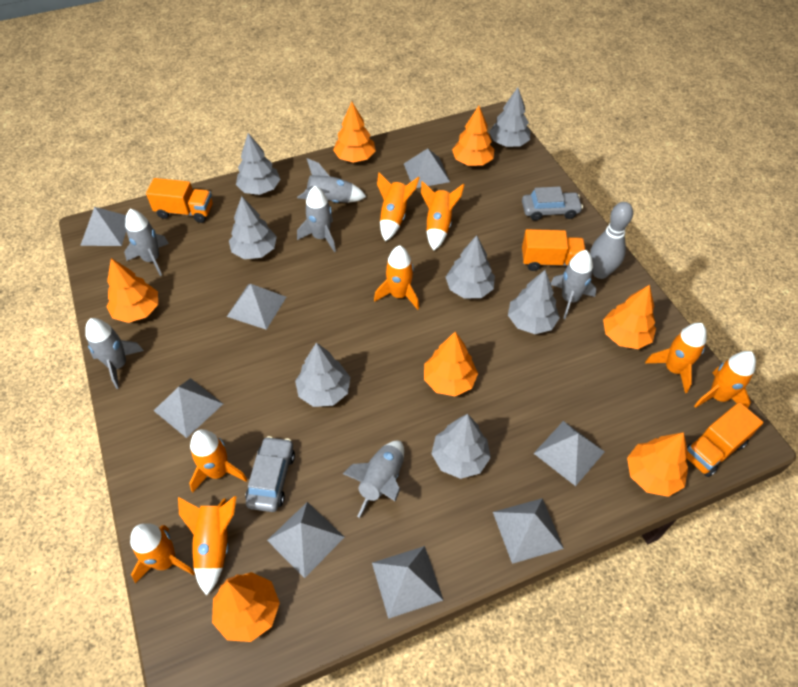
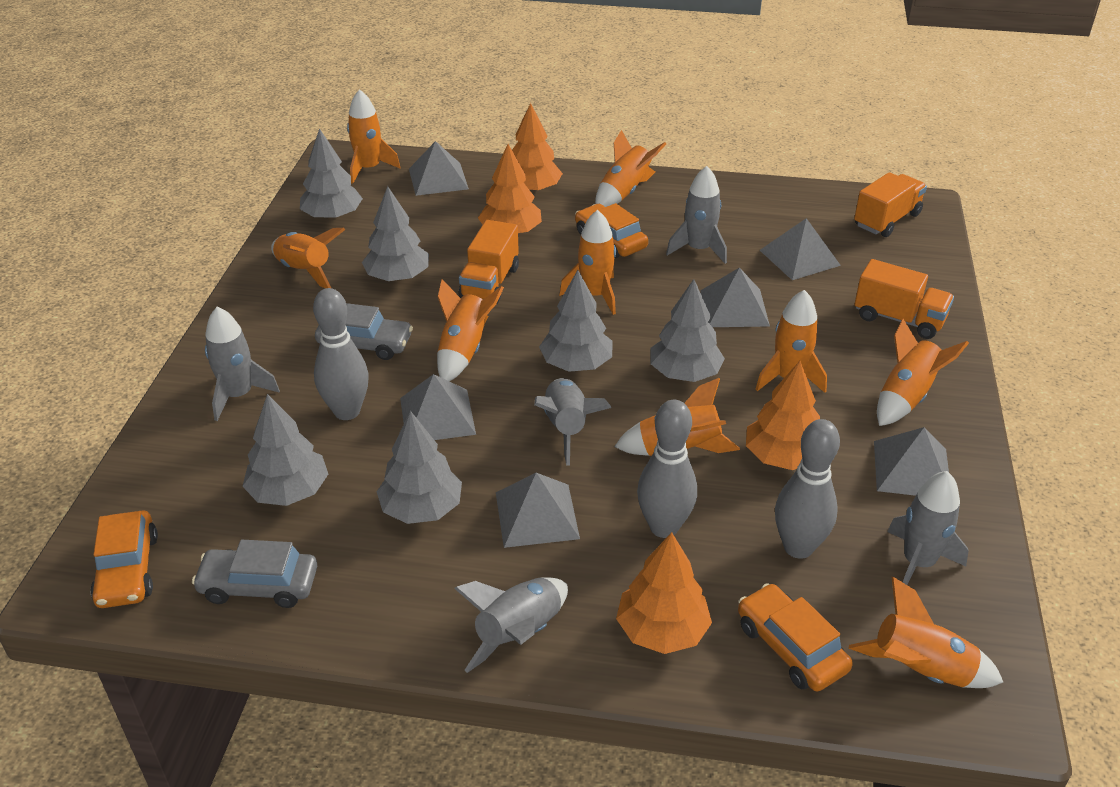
grey bowling pin: 1 -> 3
grey pyramid: 8 -> 6
grey rocket: 6 -> 5
grey tree: 7 -> 6
orange car: 0 -> 3
orange rocket: 8 -> 9
orange tree: 7 -> 4

